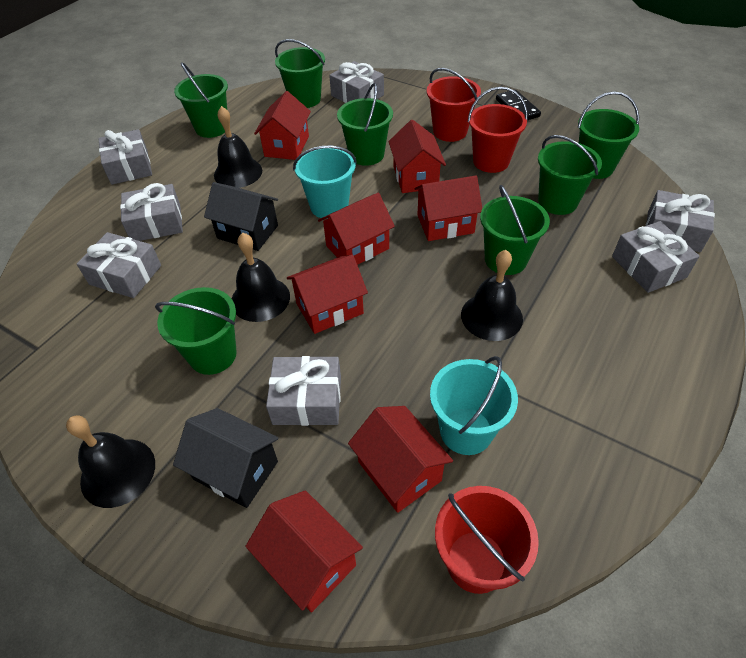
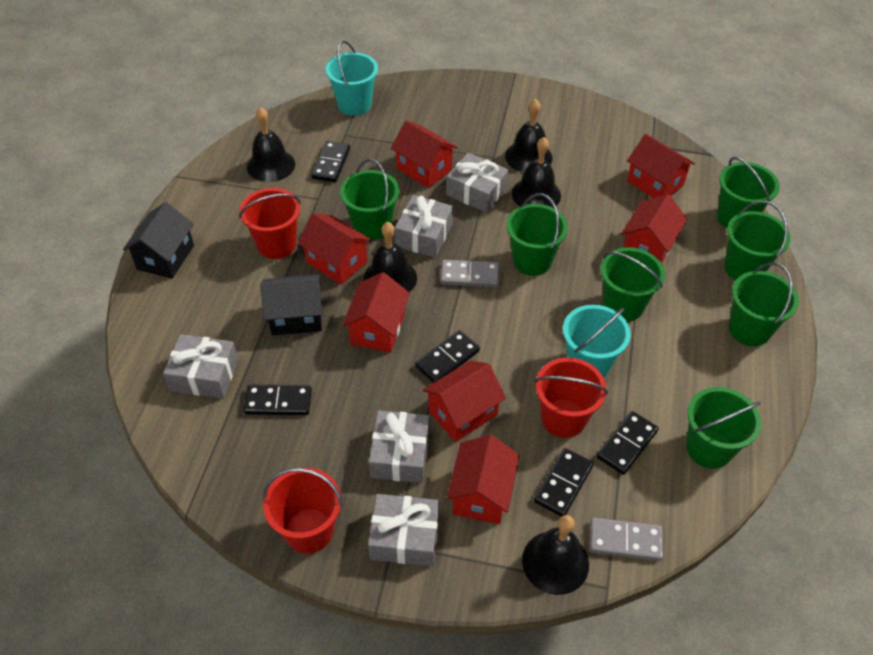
black bell: 4 -> 5
black domino: 1 -> 5
grey domino: 0 -> 2
grey gift: 7 -> 5

